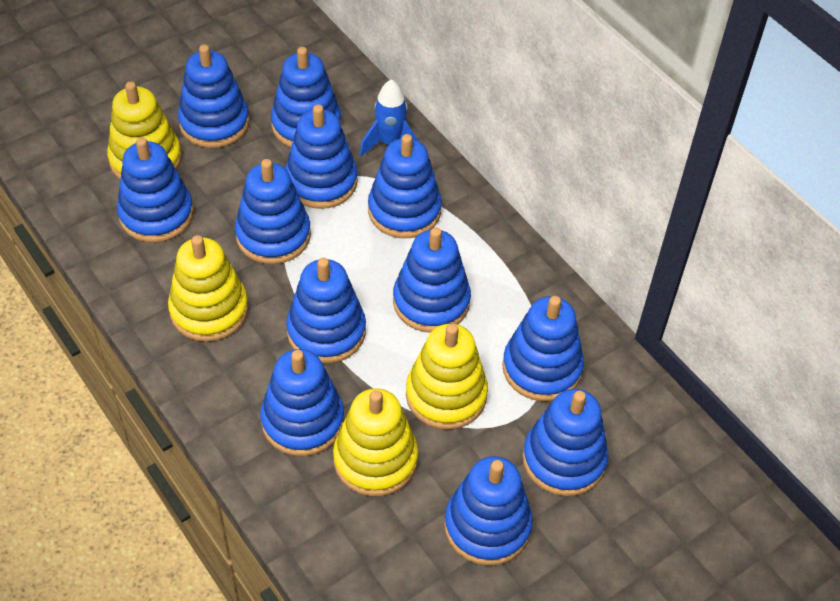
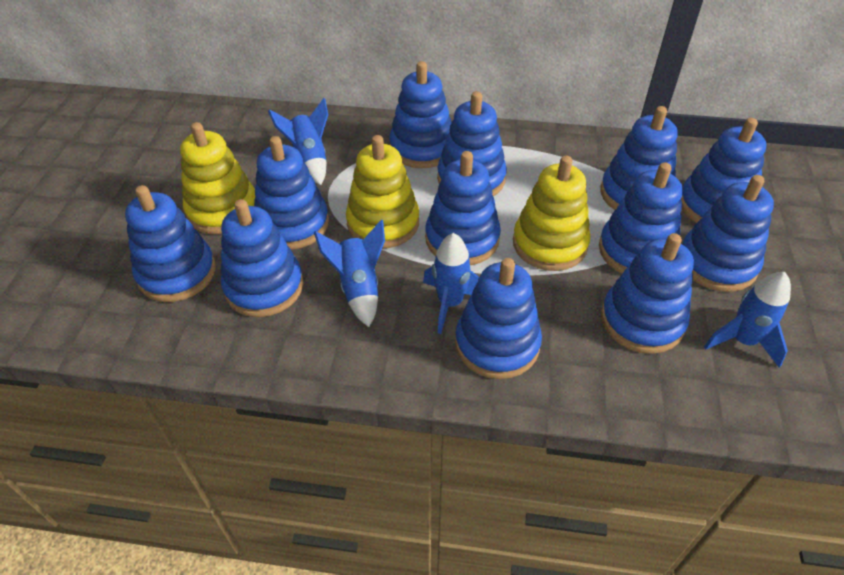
blue rocket: 1 -> 4
yellow stacking toy: 4 -> 3

